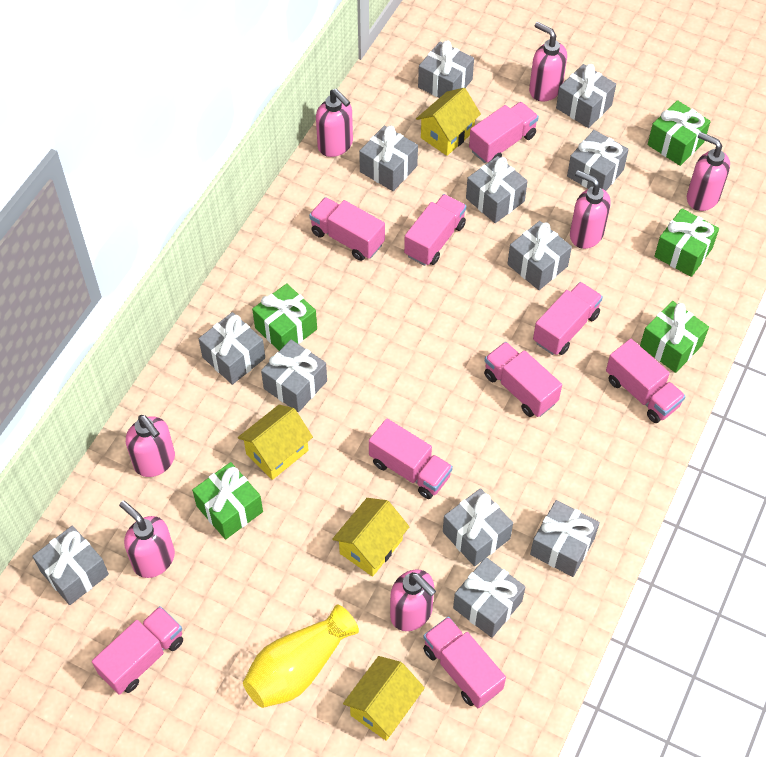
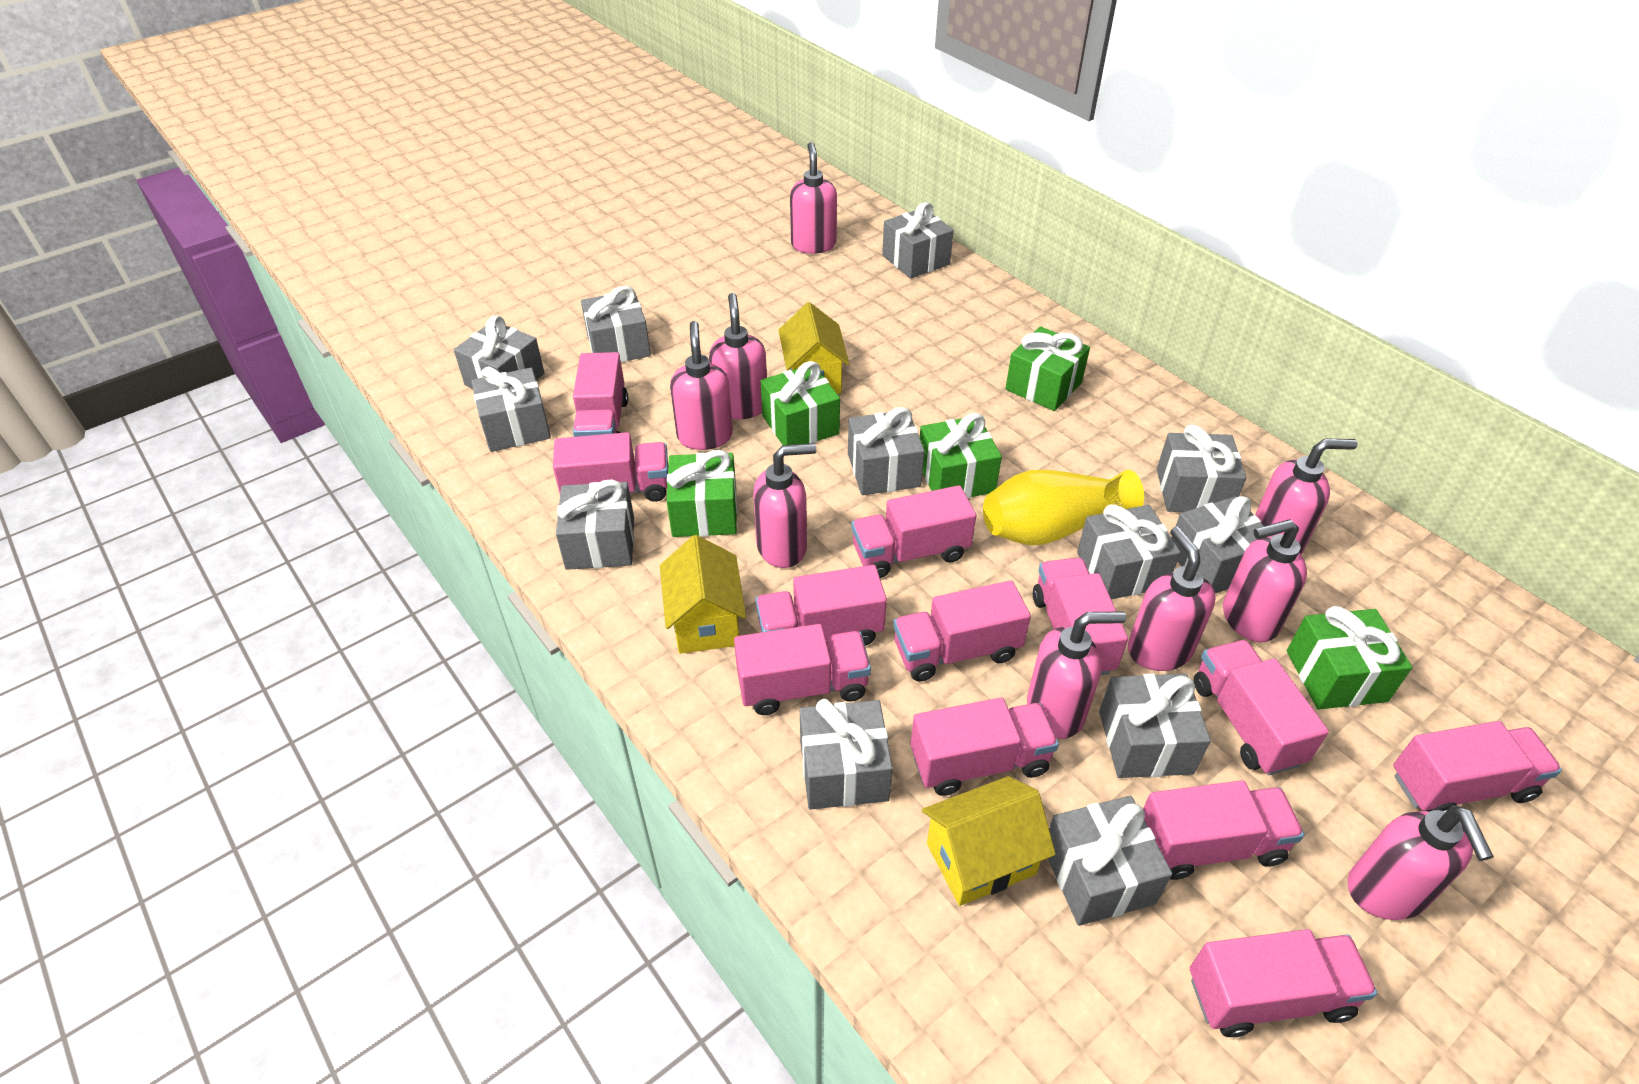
pink soap dispenser: 7 -> 9
pink truck: 9 -> 12
yellow house: 4 -> 3

